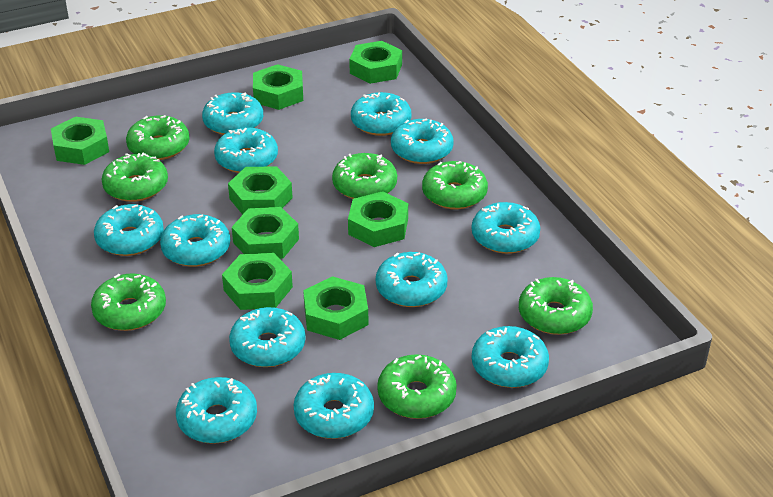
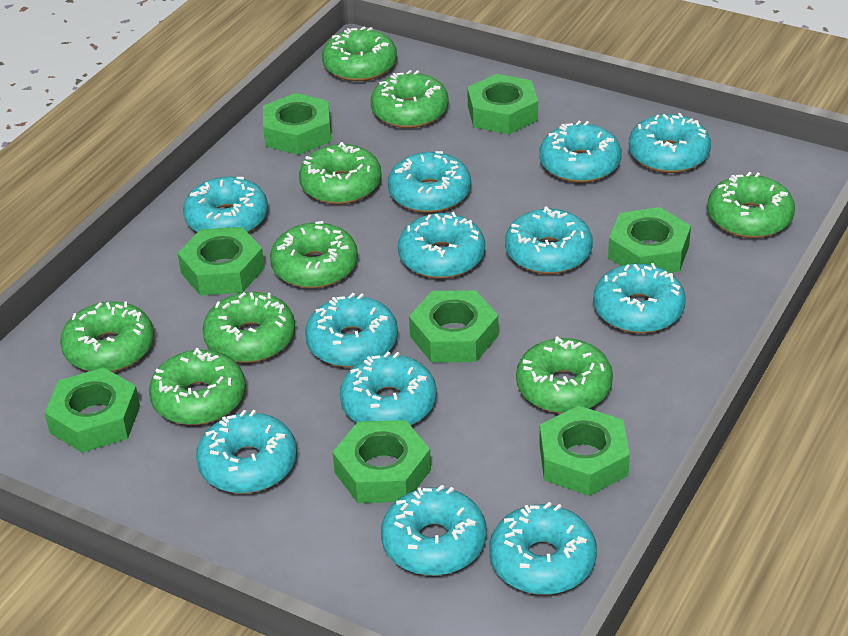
green donut: 7 -> 9

